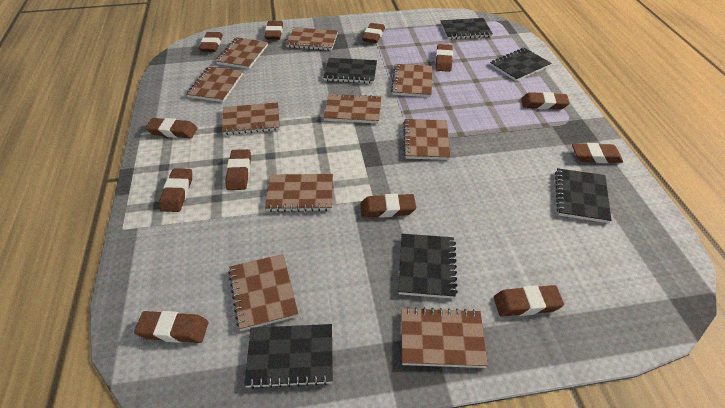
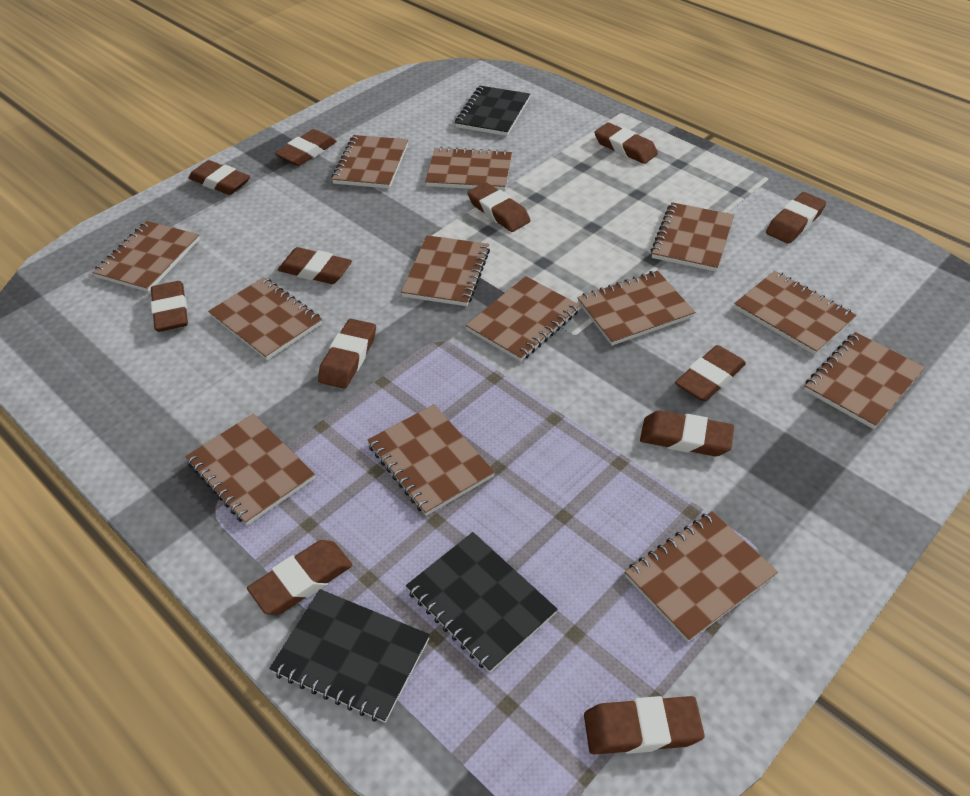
black notebook: 6 -> 3
brown notebook: 10 -> 13

